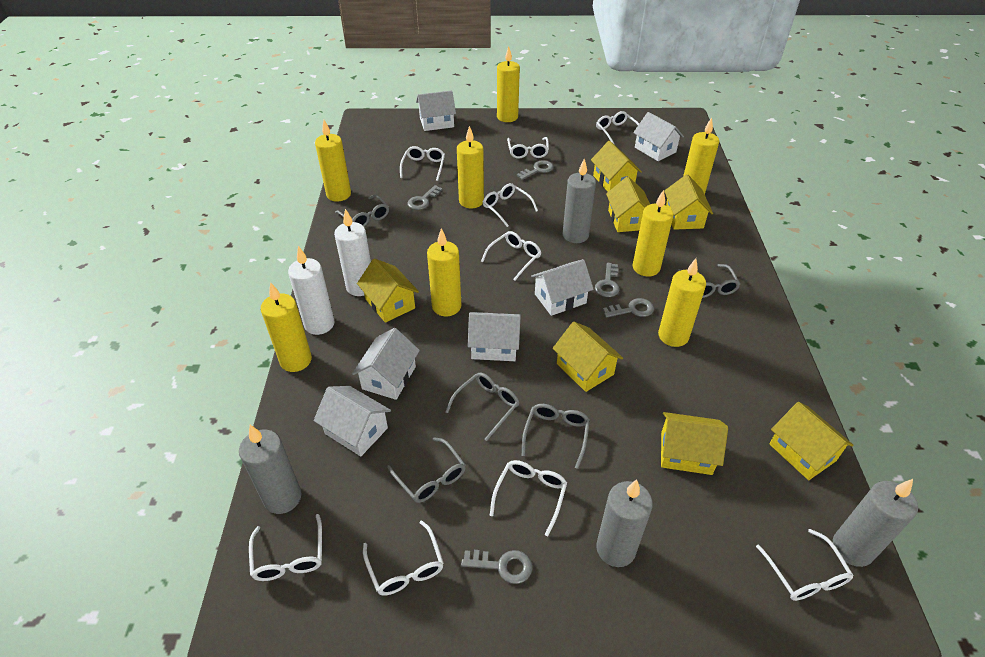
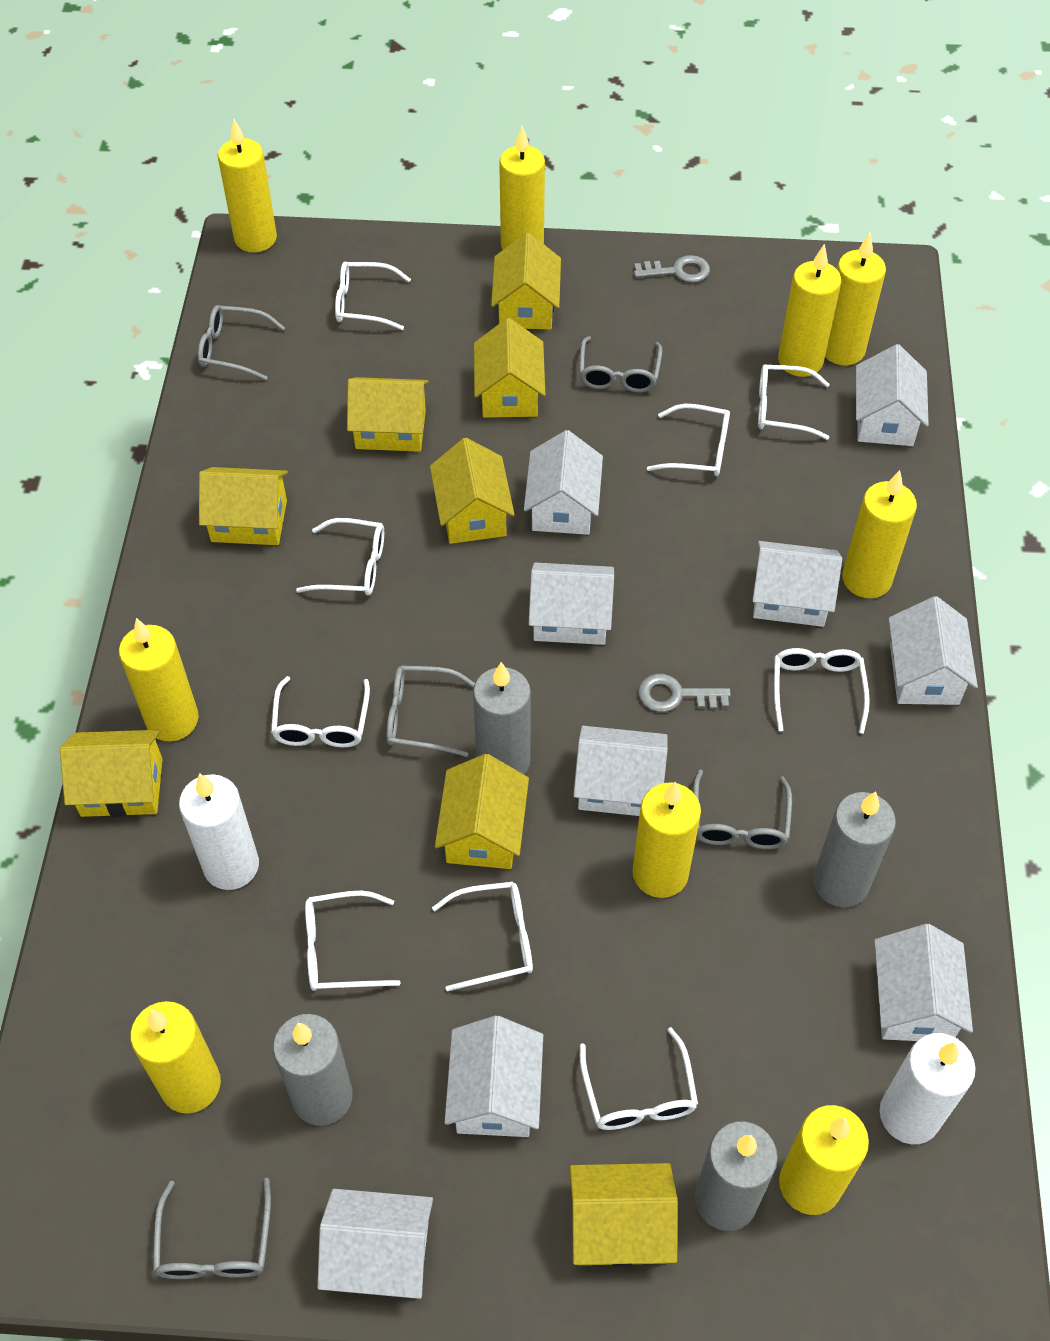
grey key: 5 -> 2
white house: 6 -> 9
yellow candle: 8 -> 9
yellow house: 7 -> 8

